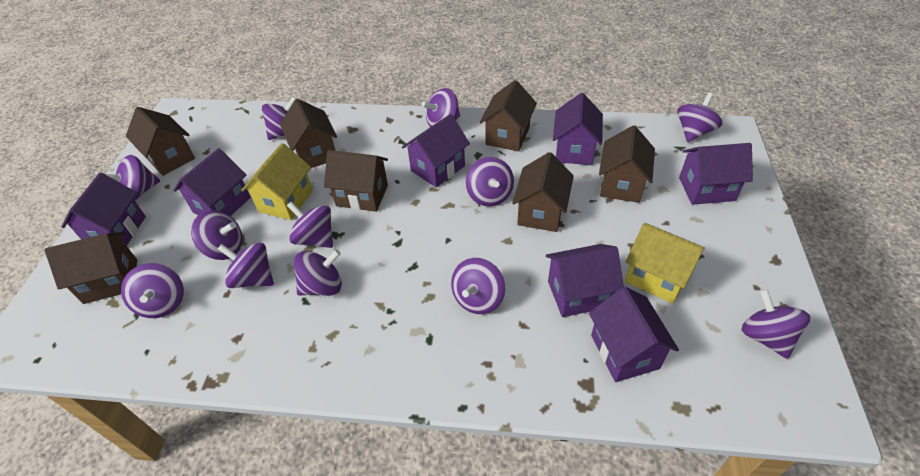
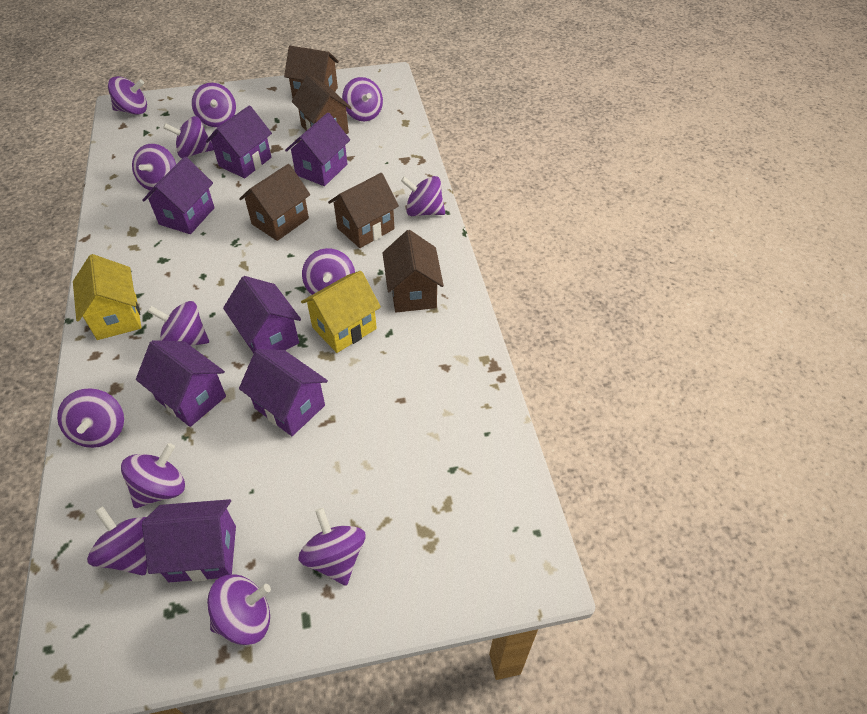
brown house: 7 -> 5
purple spinning top: 12 -> 13

